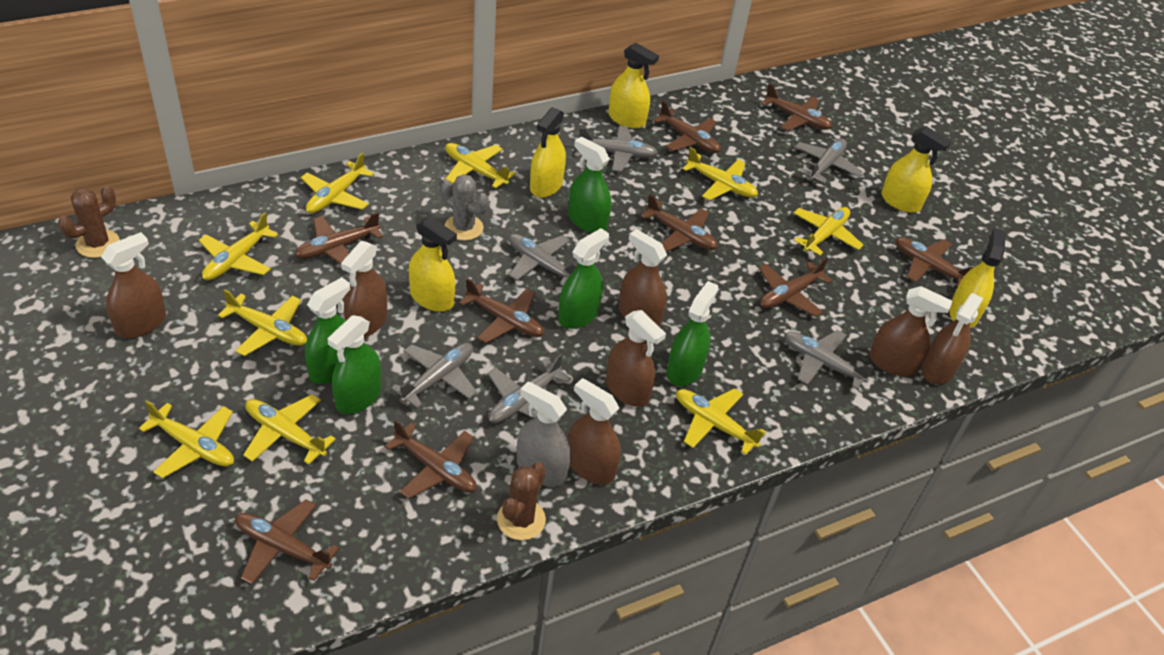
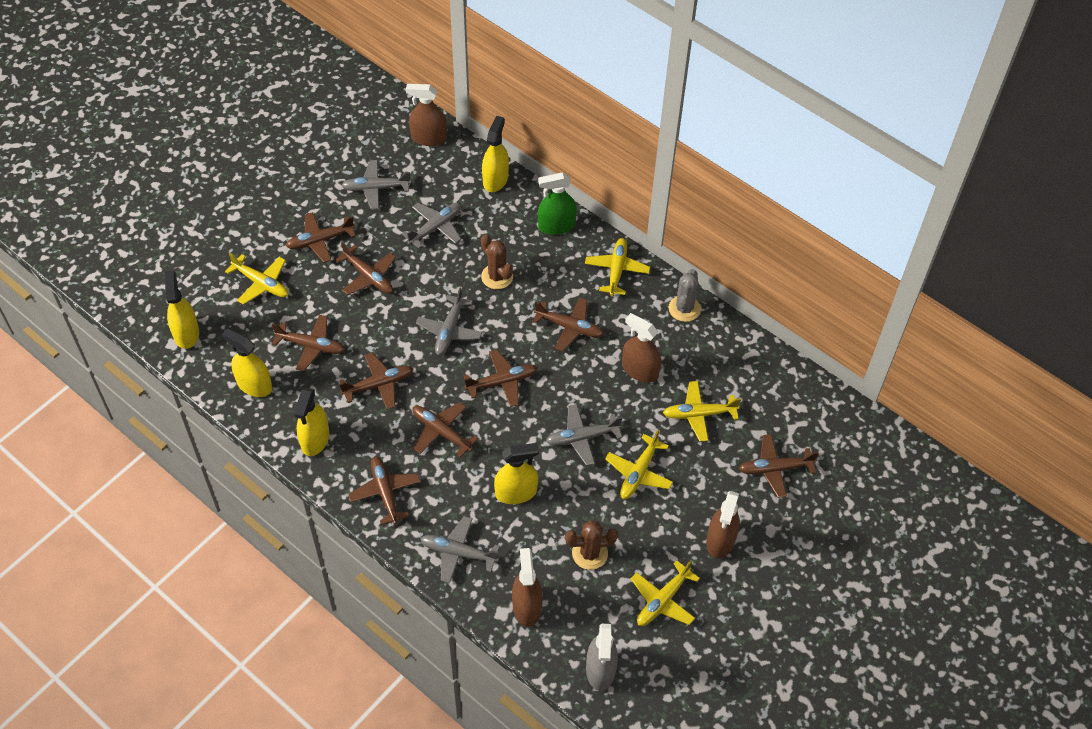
brown spray bottle: 7 -> 4
green spray bottle: 5 -> 1
grey plane: 6 -> 5
yellow plane: 9 -> 5

